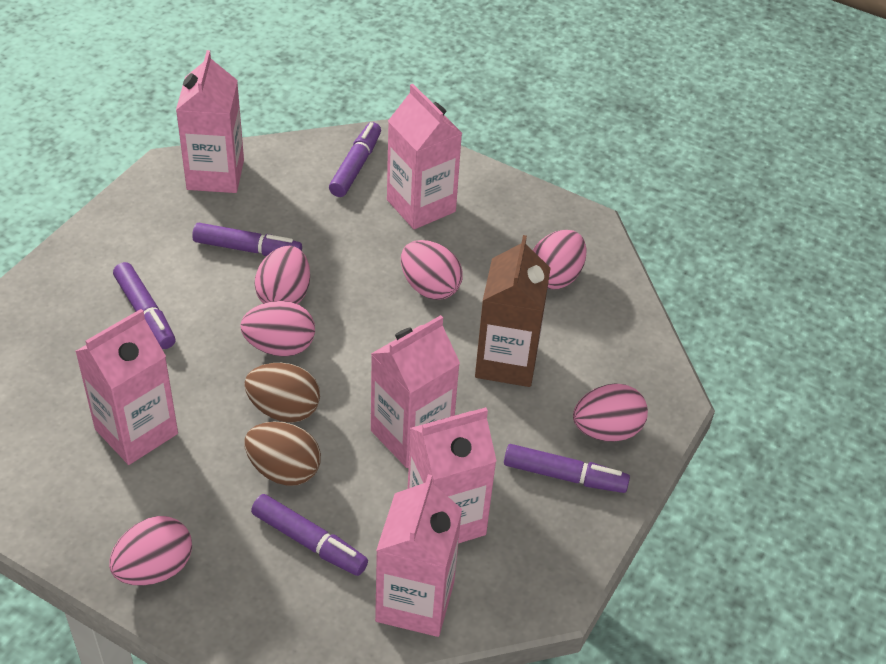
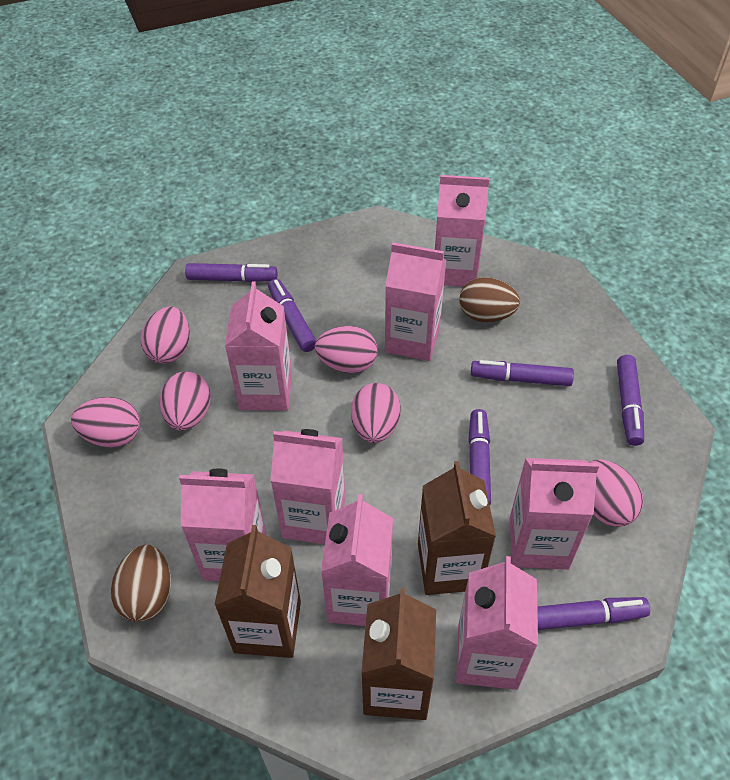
brown carton: 1 -> 3
pink carton: 6 -> 8
purple marker: 5 -> 6

